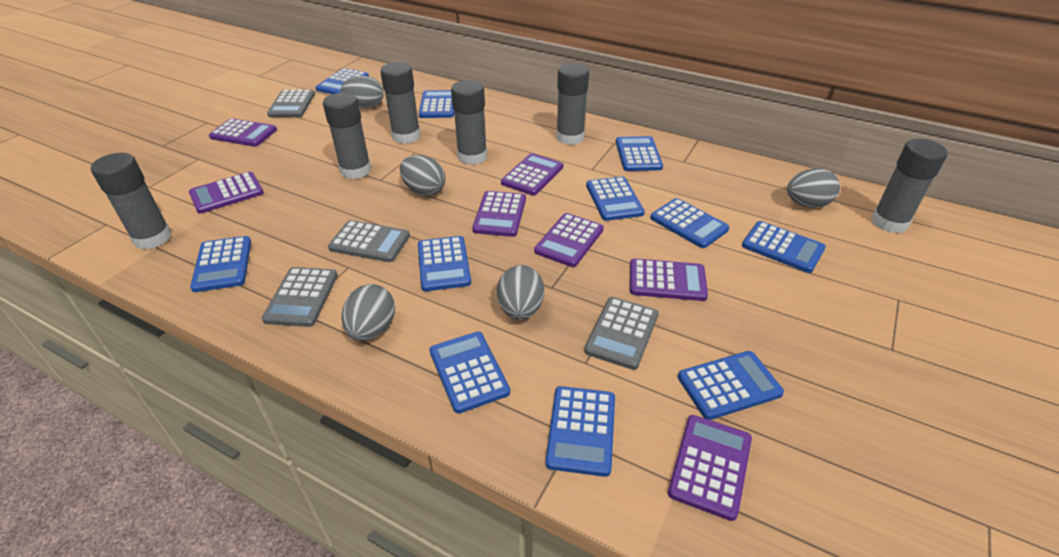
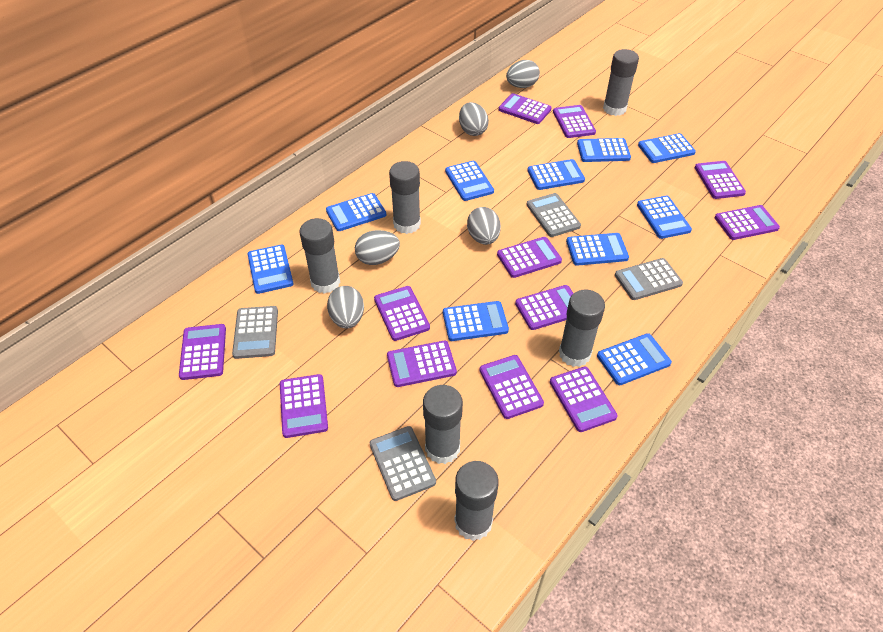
blue calculator: 11 -> 10
purple calculator: 7 -> 12

